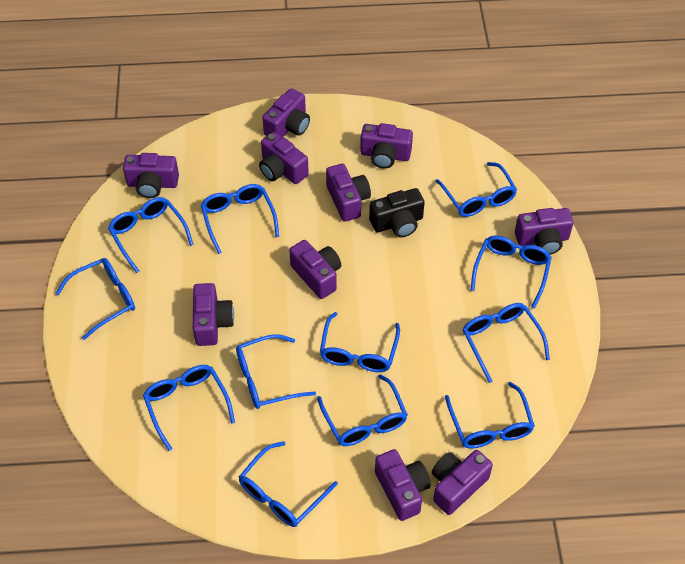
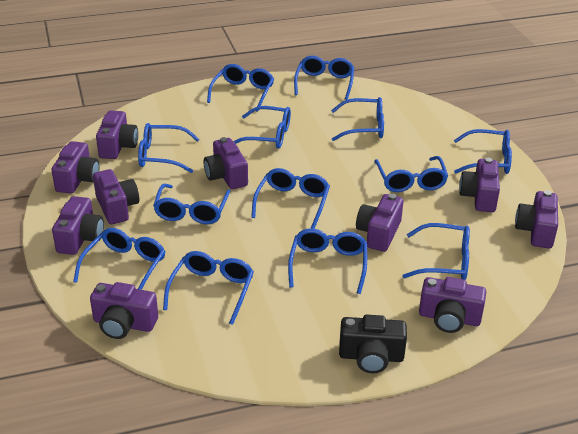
blue glasses: 12 -> 13

